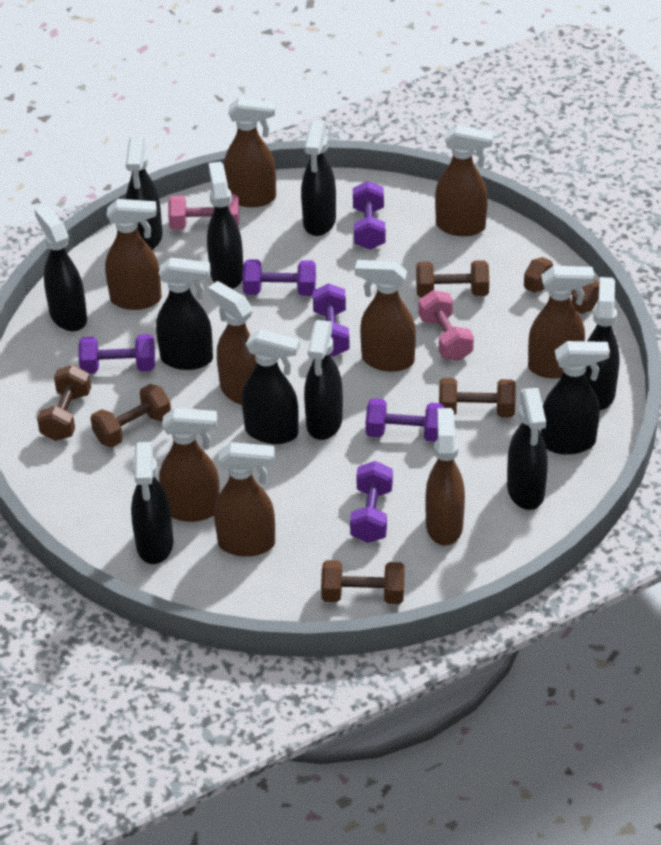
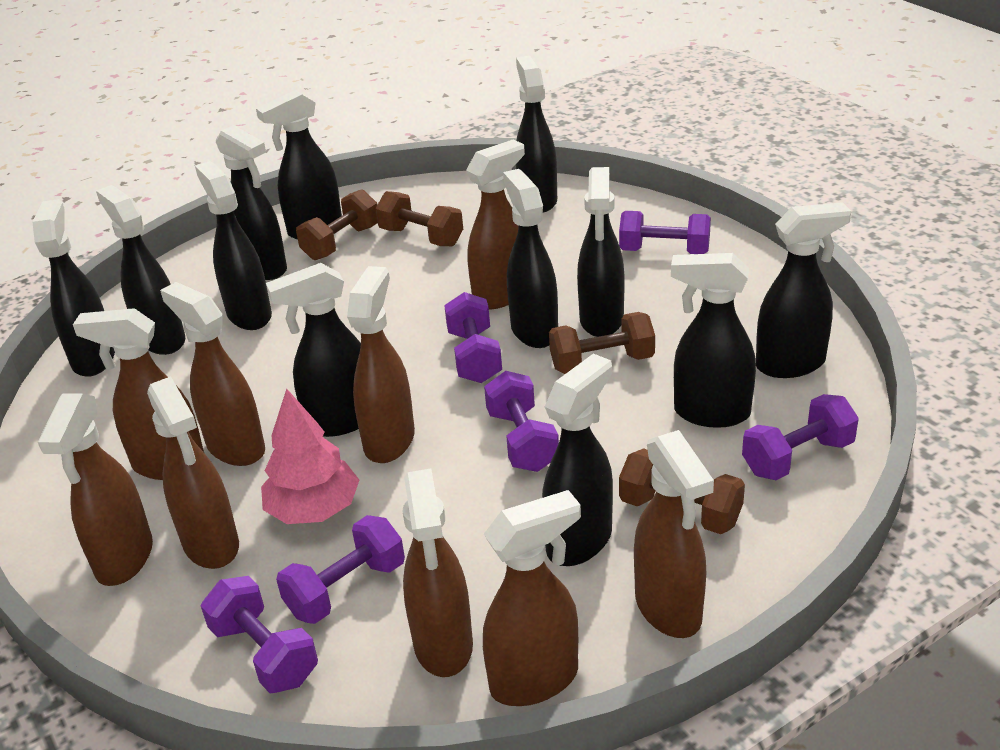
black spray bottle: 11 -> 12
brown dumbbell: 6 -> 4
pink dumbbell: 2 -> 0
pink tree: 0 -> 1

